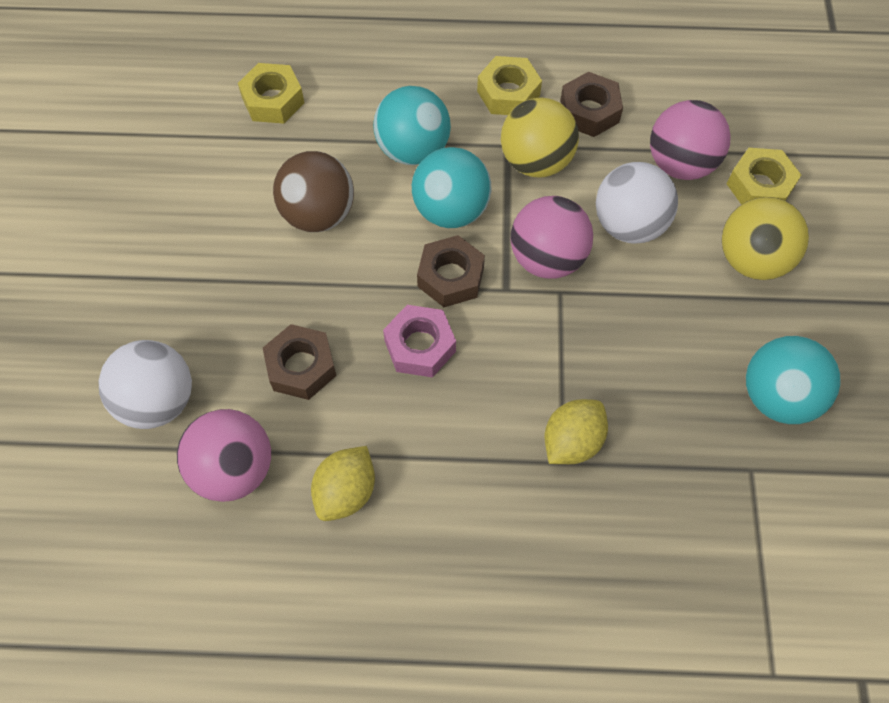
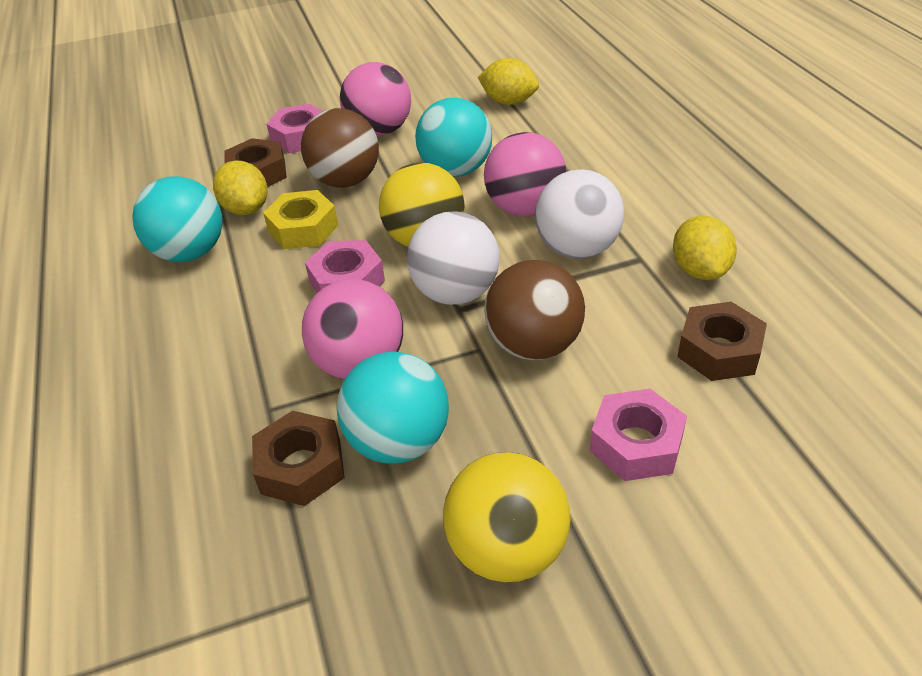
brown ball: 1 -> 2
pink nut: 1 -> 3
yellow lemon: 2 -> 3
yellow nut: 3 -> 1

